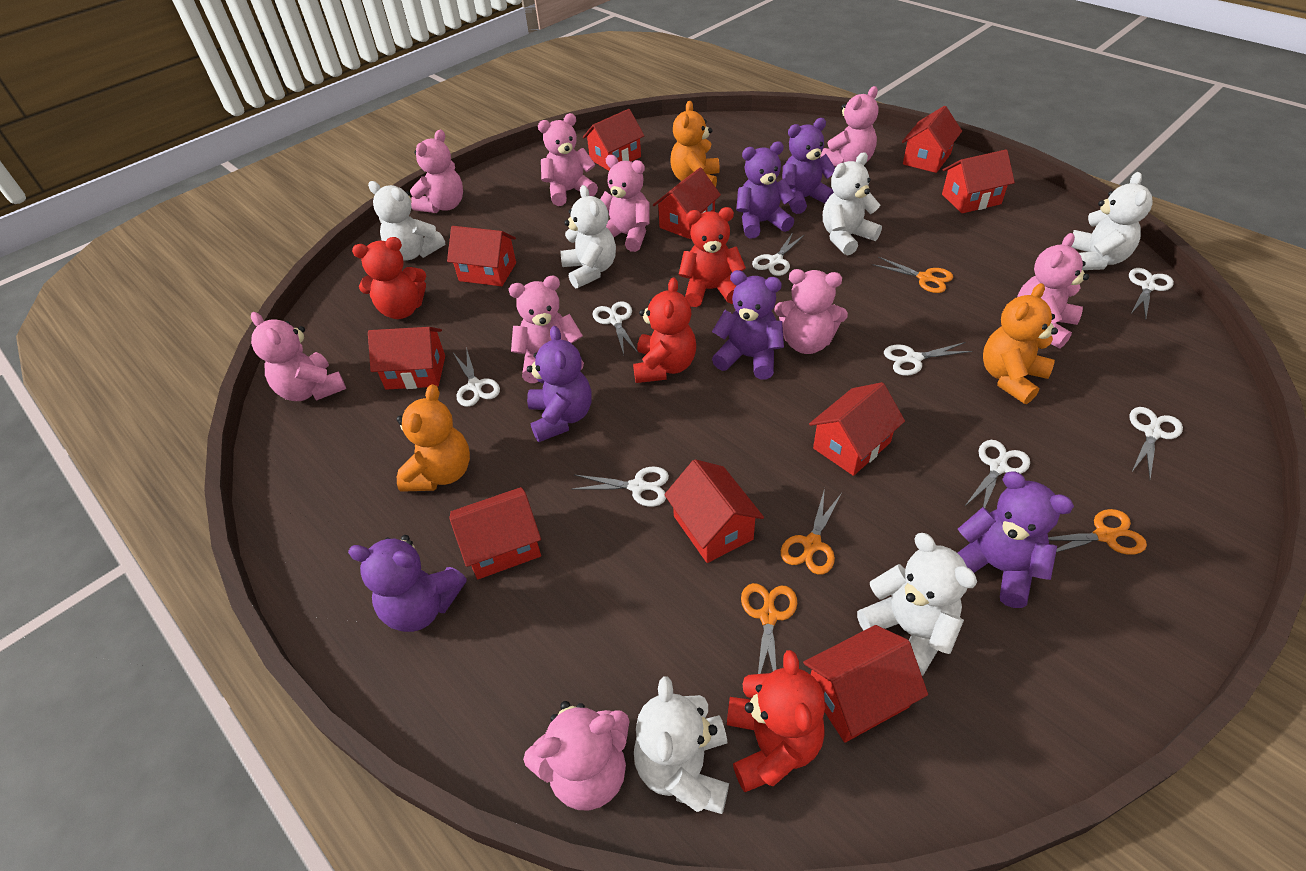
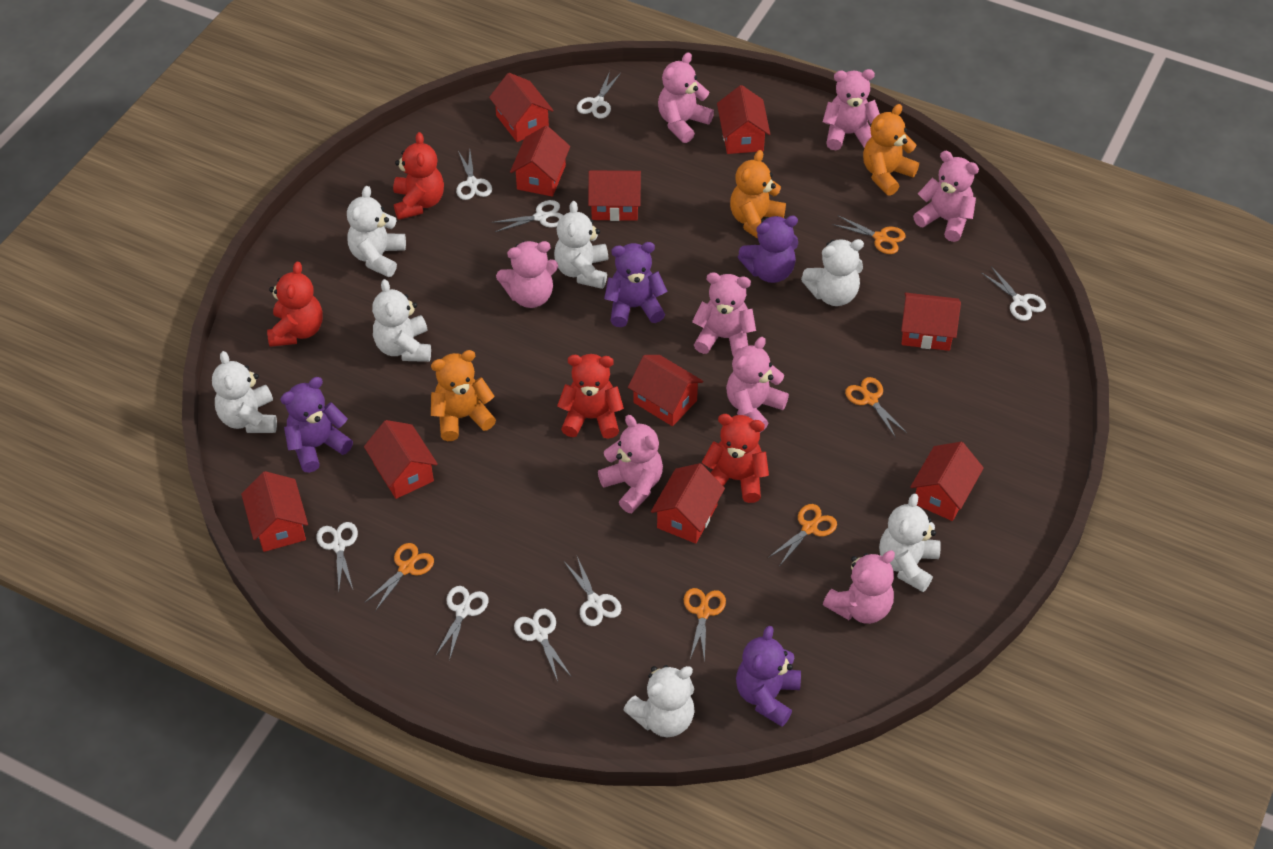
orange scissors: 4 -> 5
pink teddy bear: 9 -> 8
purple teddy bear: 6 -> 4
white teddy bear: 6 -> 7

